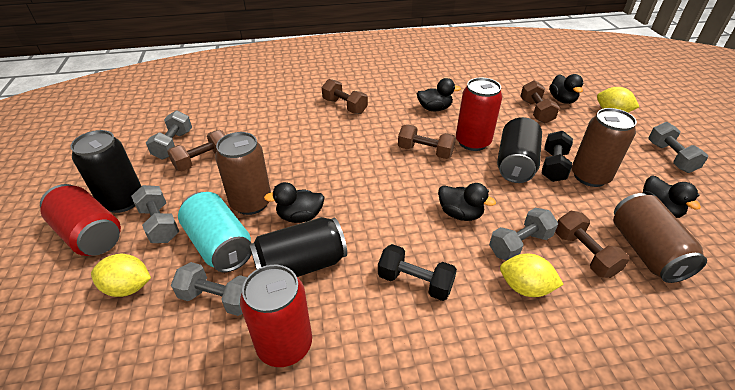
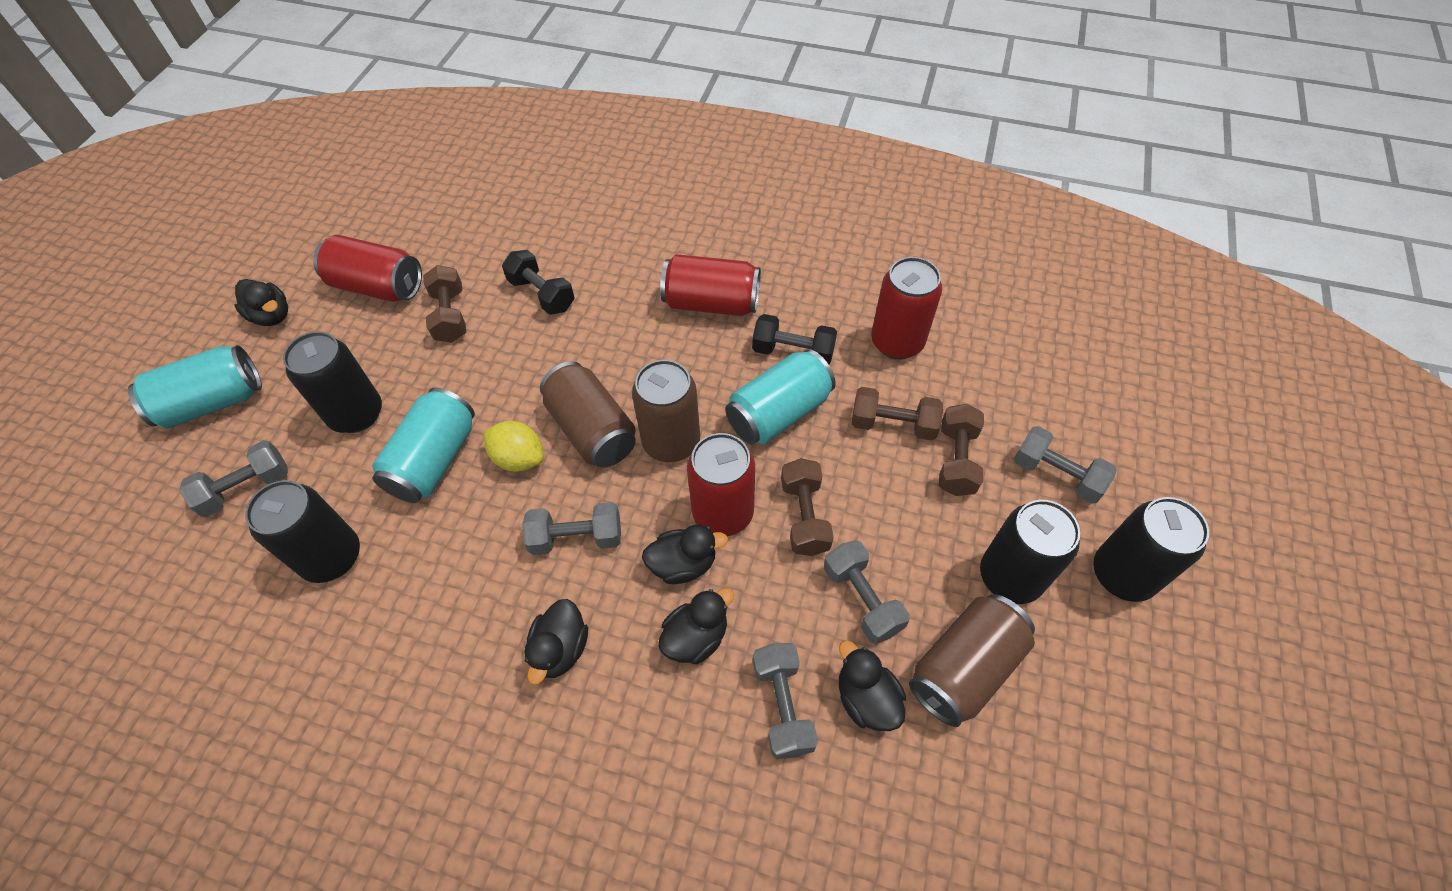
black can: 3 -> 4
brown dumbbell: 5 -> 4
red can: 3 -> 4
turquoise can: 1 -> 3
yellow lemon: 3 -> 1

